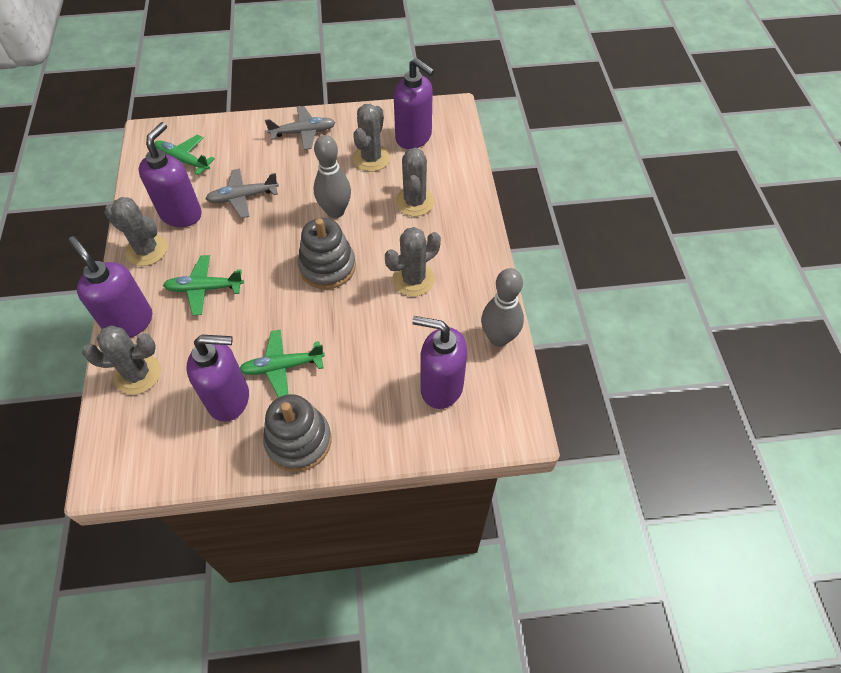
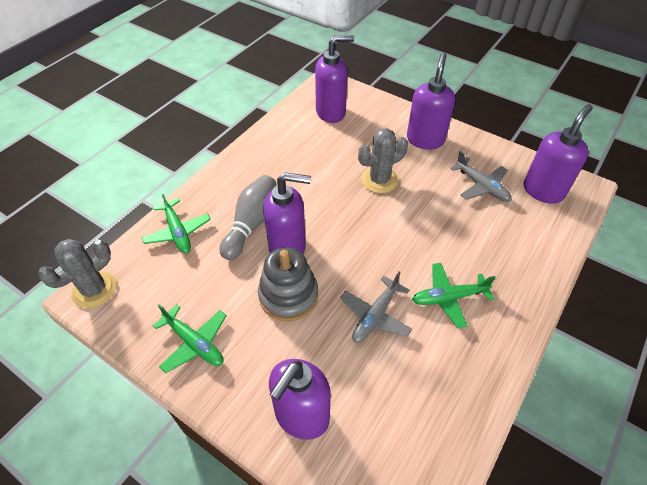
grey bowling pin: 2 -> 1
grey cactus: 5 -> 2
grey stacking toy: 2 -> 1

